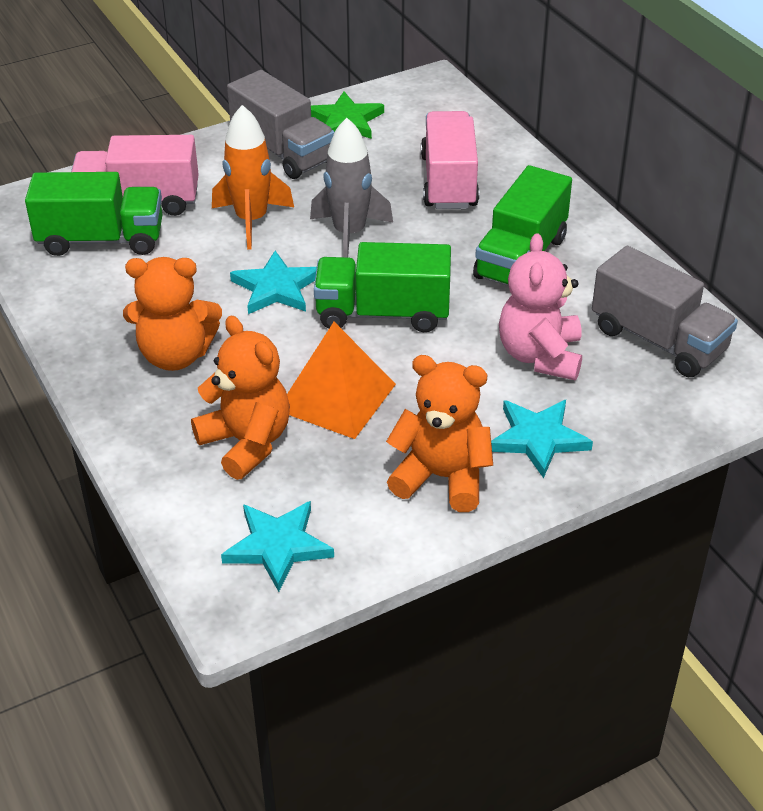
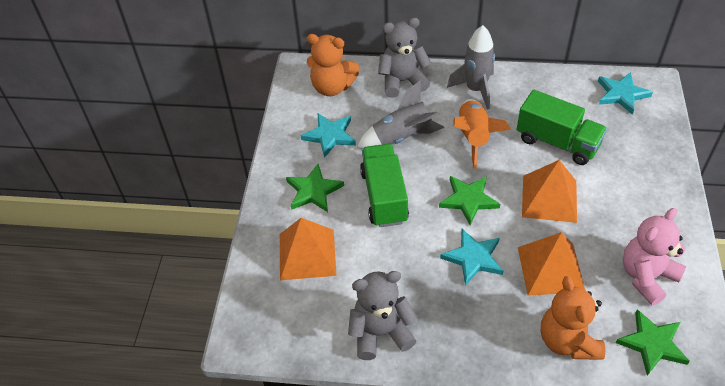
green star: 1 -> 3
green truck: 3 -> 2
grey rocket: 1 -> 2
grey teddy bear: 0 -> 2
grey truck: 2 -> 0
orange pyramid: 1 -> 3
orange teddy bear: 3 -> 2
pink truck: 2 -> 0

